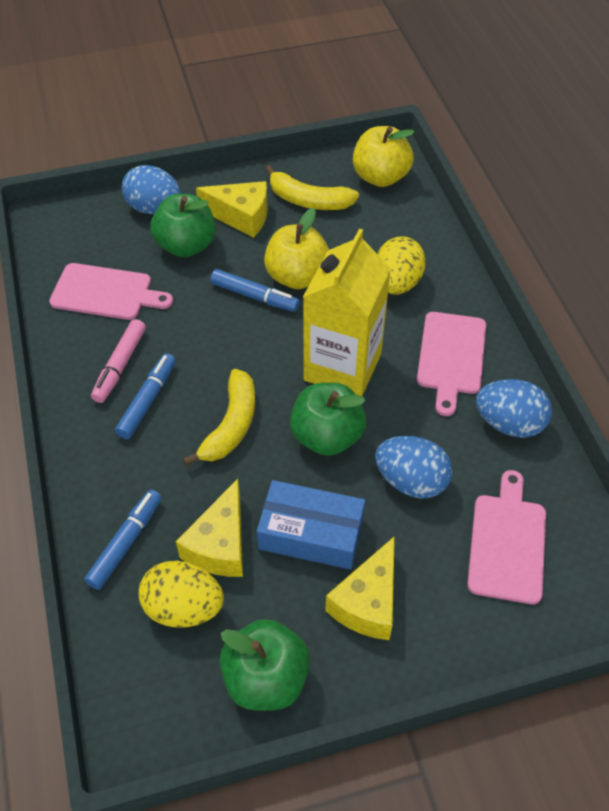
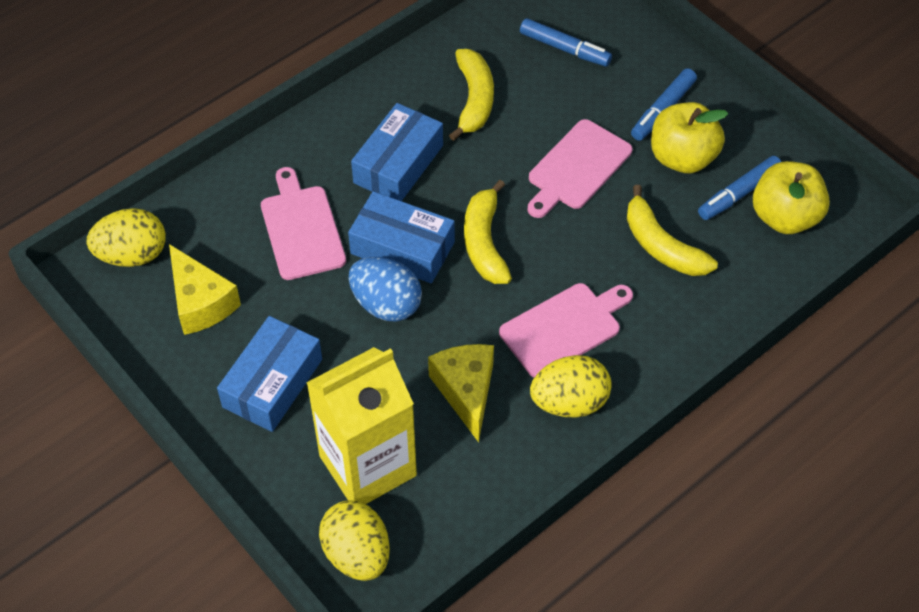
blue box: 1 -> 3
blue egg: 3 -> 1
green apple: 3 -> 0
pink marker: 1 -> 0
yellow banana: 2 -> 3
yellow cheese: 3 -> 2
yellow egg: 2 -> 3

